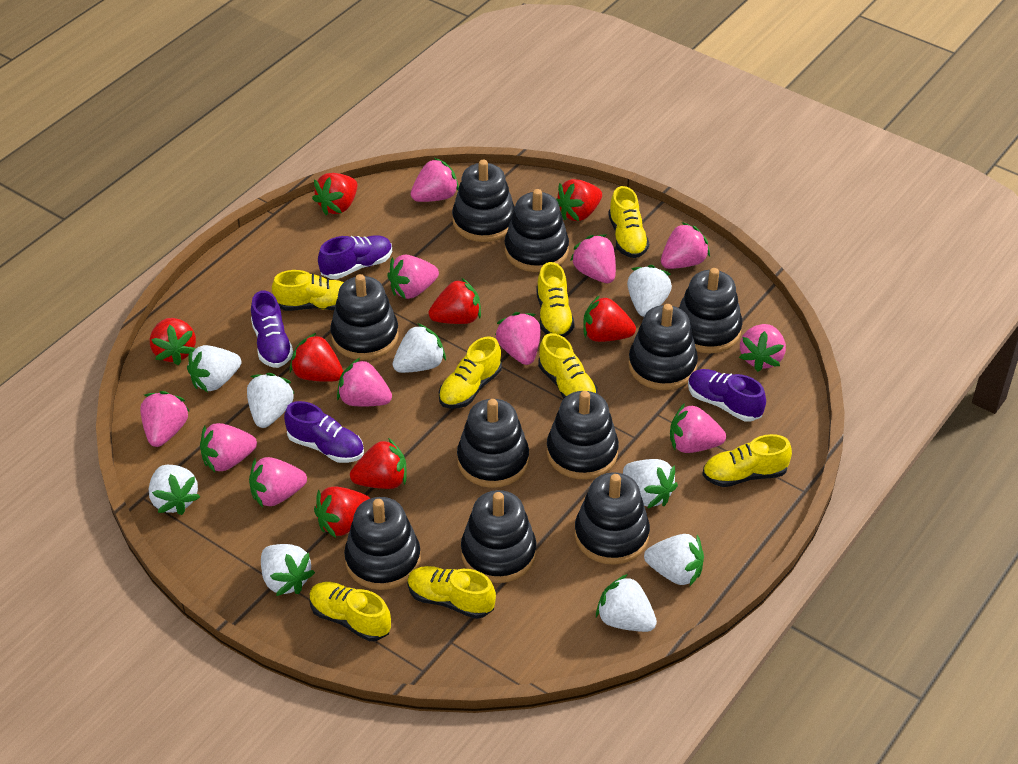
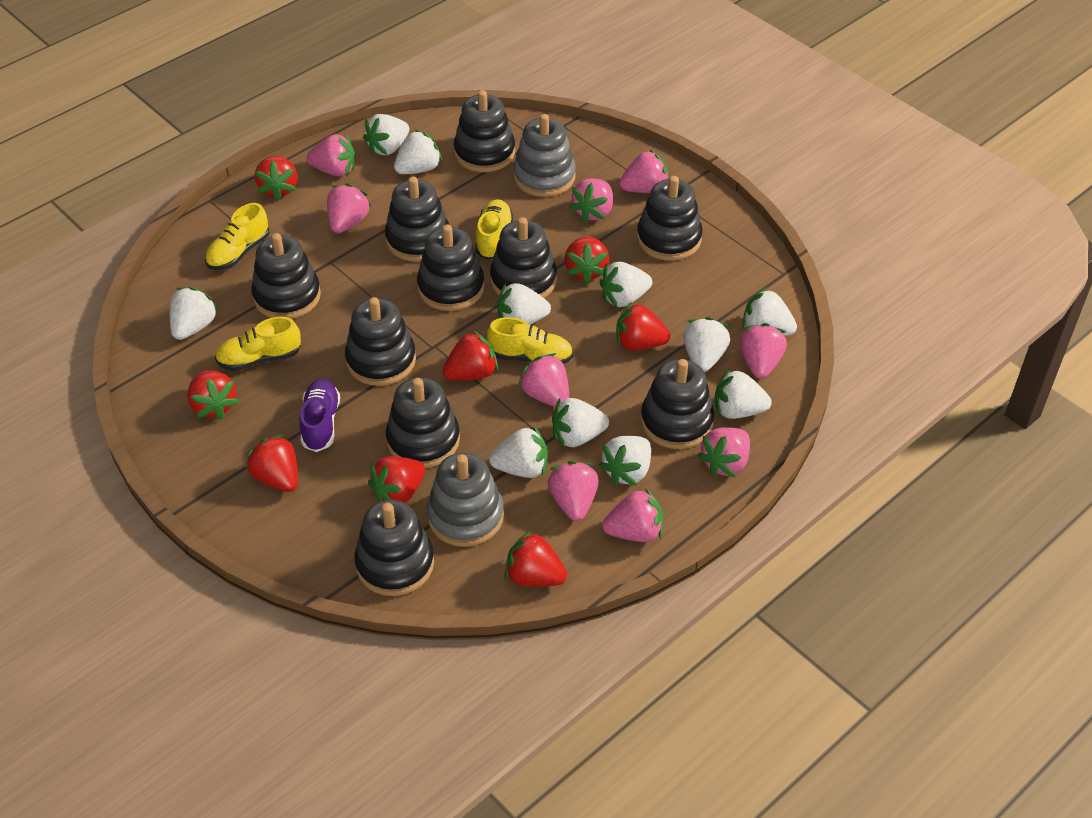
grey stacking toy: 0 -> 2
pink strawberry: 11 -> 9
purple shoe: 4 -> 1
white strawberry: 9 -> 11
yellow shoe: 8 -> 4

